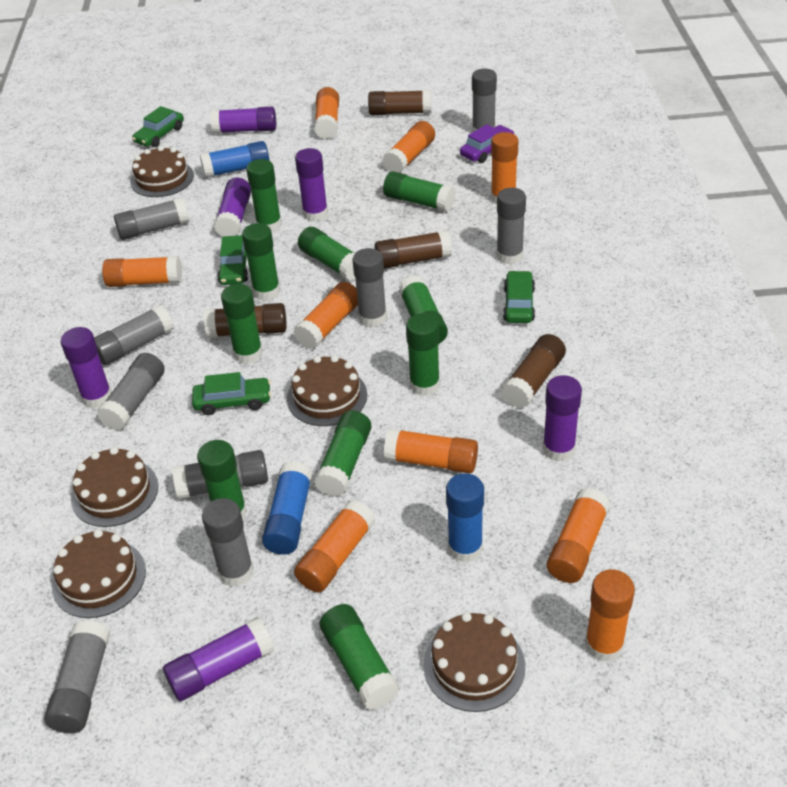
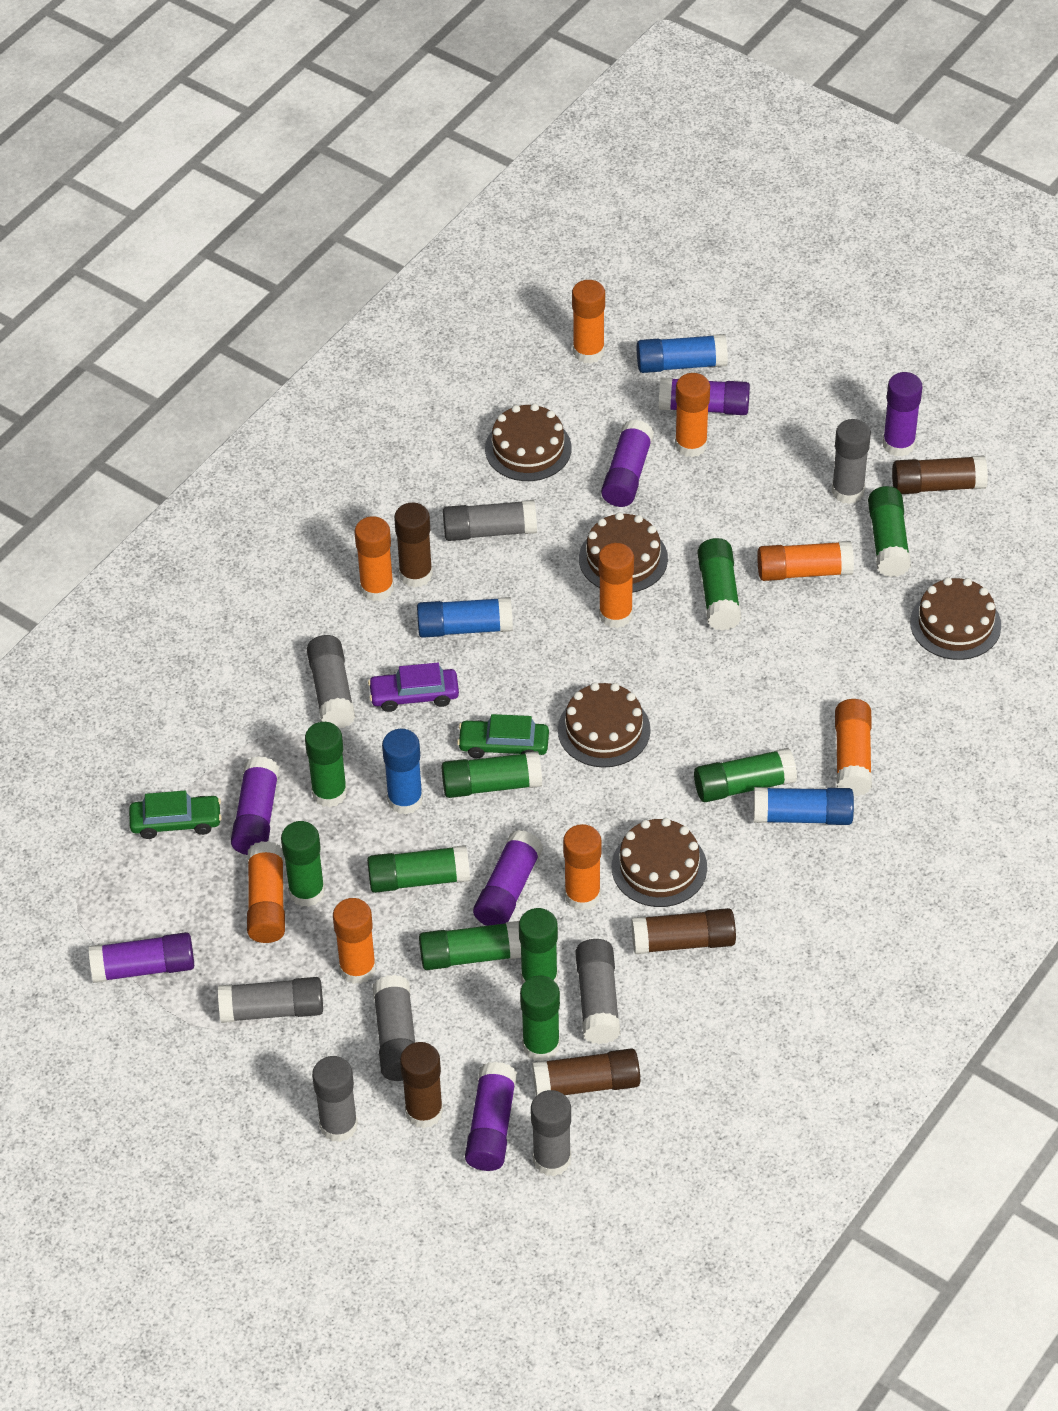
blue glue stick: 3 -> 4
brown glue stick: 4 -> 5
green car: 4 -> 2
grey glue stick: 9 -> 8
purple glue stick: 6 -> 7

